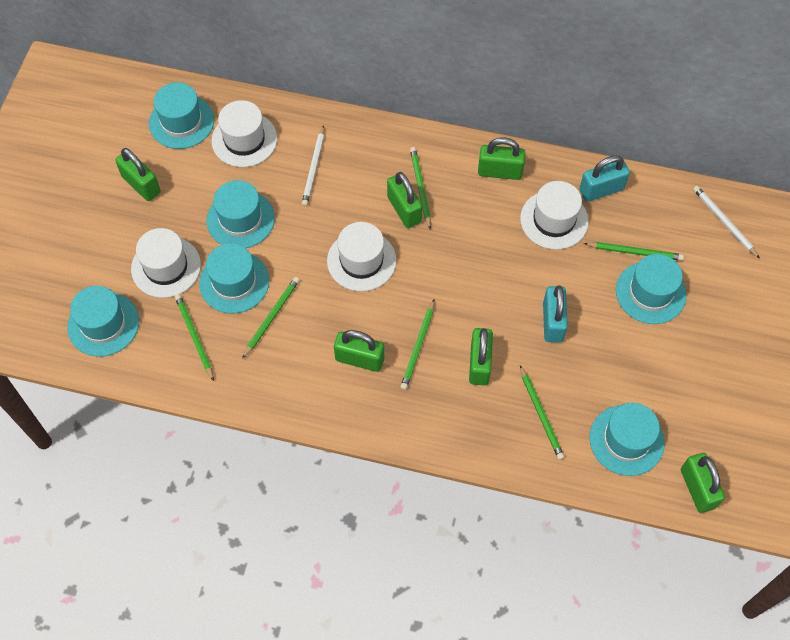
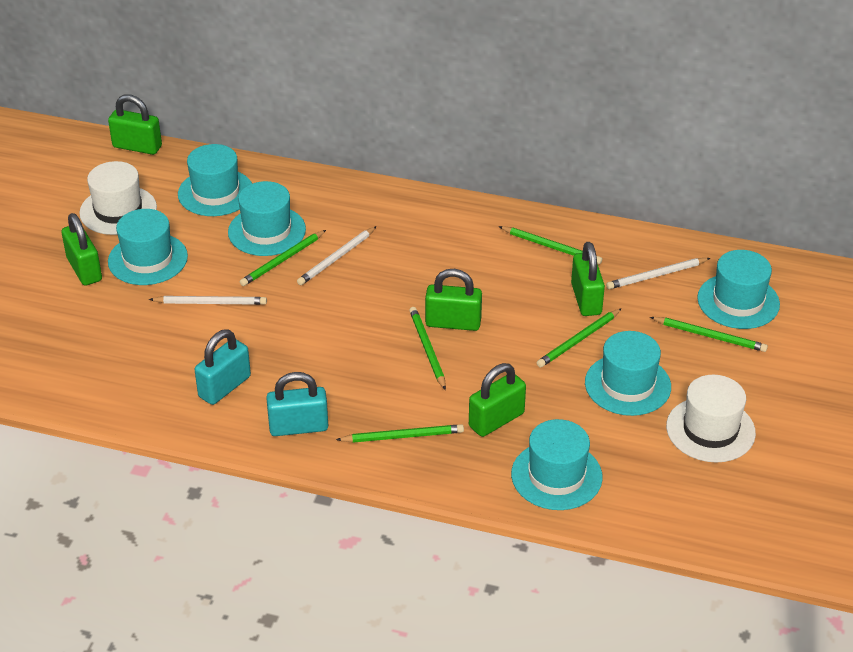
green padlock: 6 -> 5
white hat: 4 -> 2
white pencil: 2 -> 3

